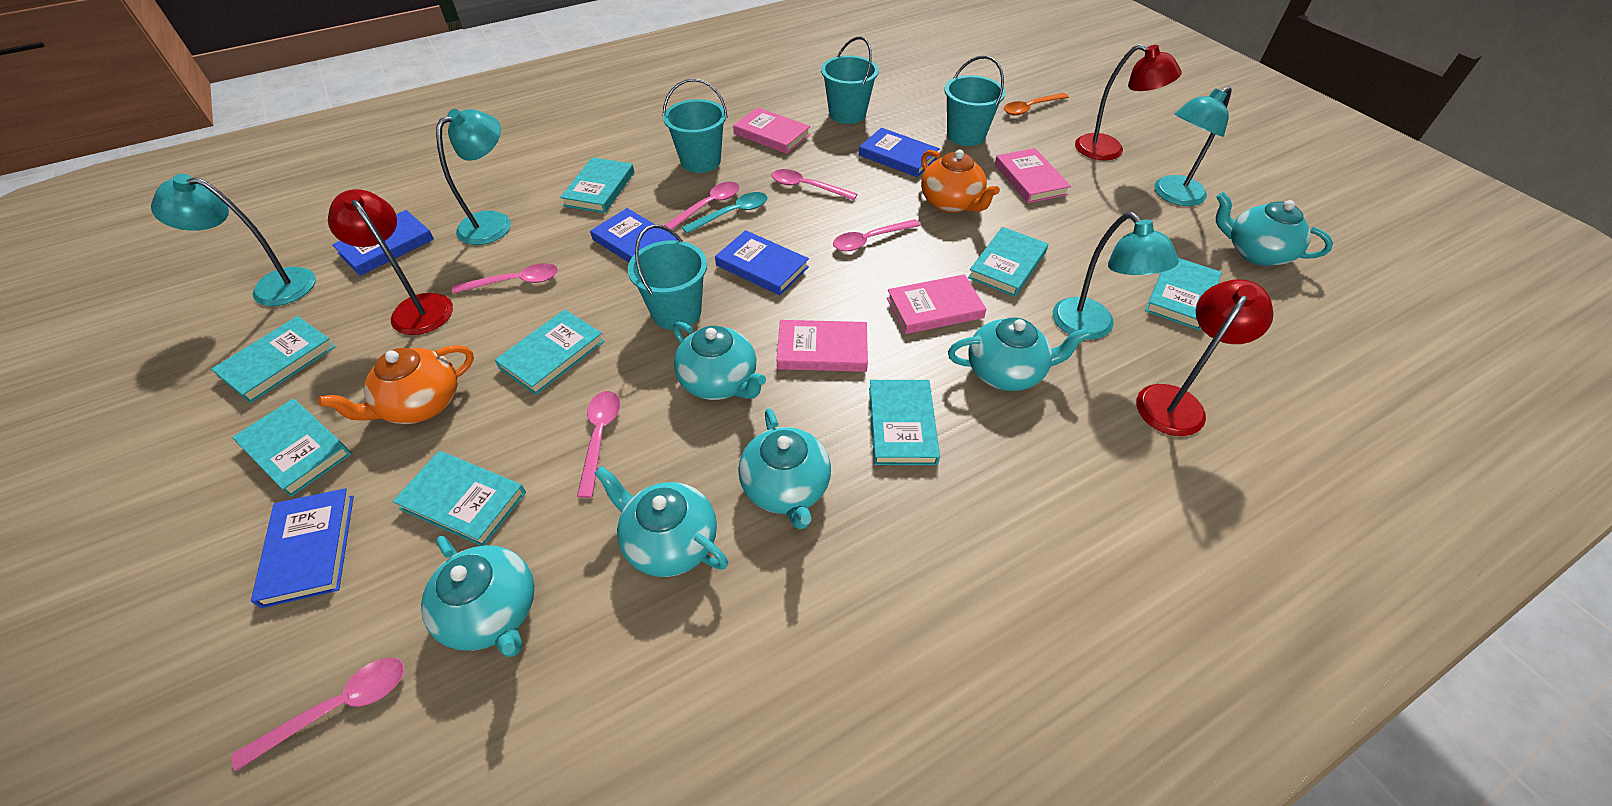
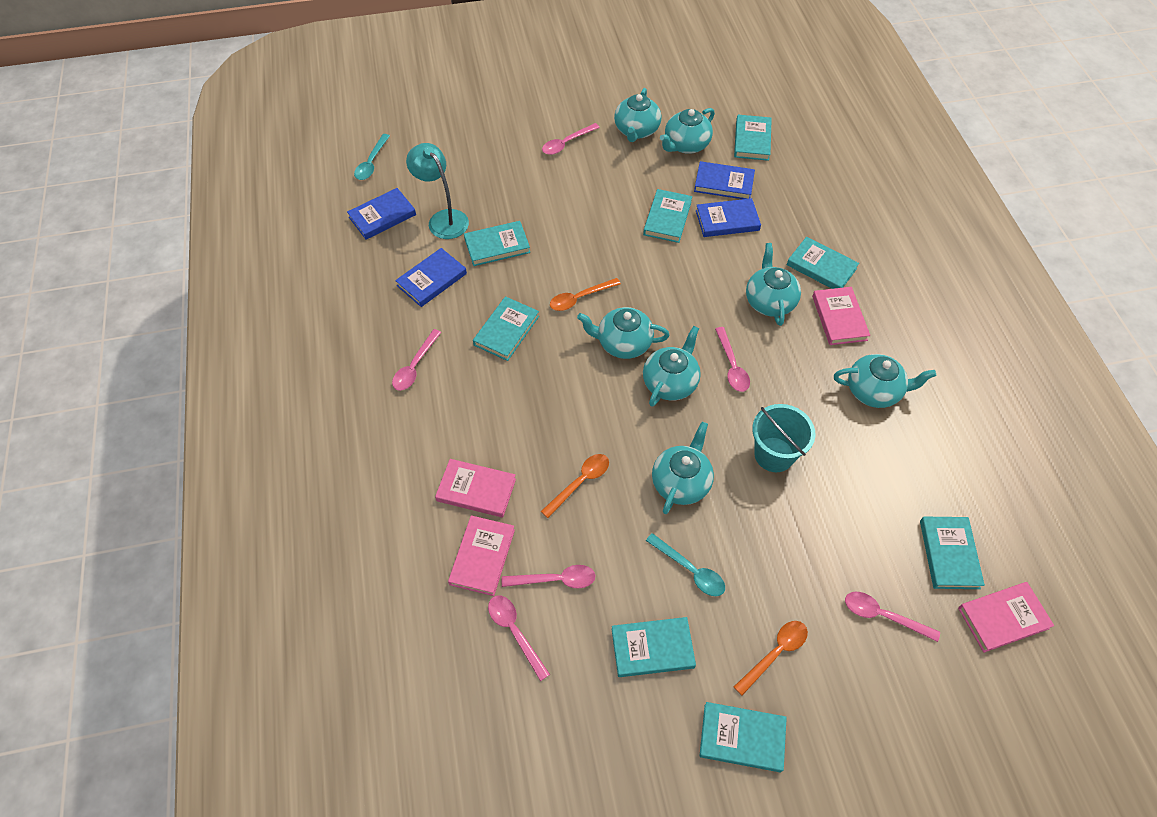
blue book: 5 -> 4
orange spoon: 1 -> 3
orange teapot: 2 -> 0
red lamp: 3 -> 0
turquoise bucket: 4 -> 1
turquoise lamp: 4 -> 1
turquoise spoon: 1 -> 2
turquoise teapot: 6 -> 7

